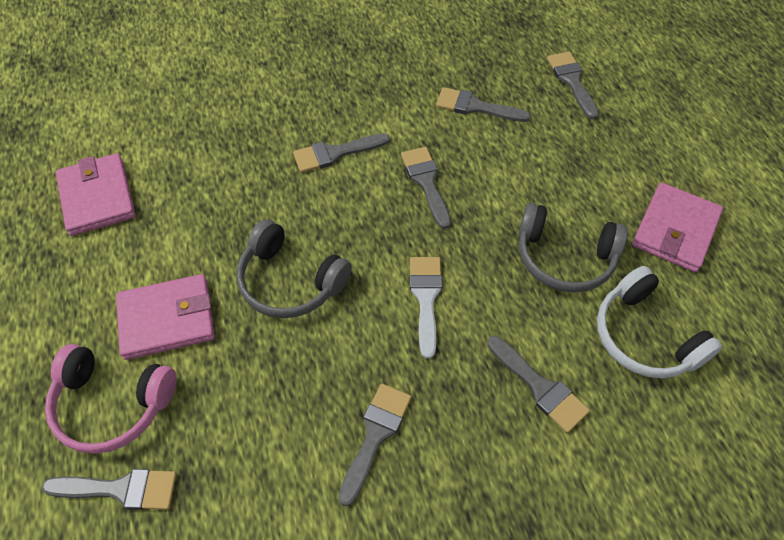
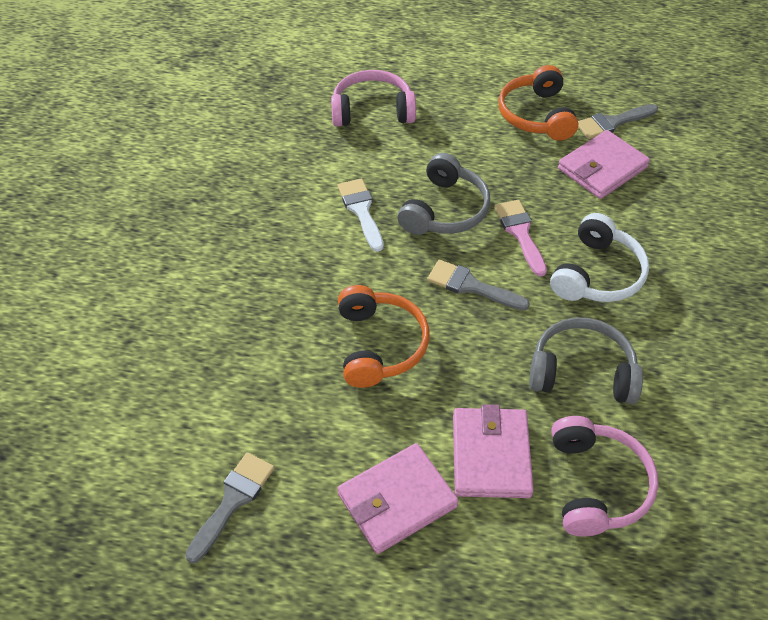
grey brush: 7 -> 3
orange headphones: 0 -> 2
pink brush: 0 -> 1
pink headphones: 1 -> 2

